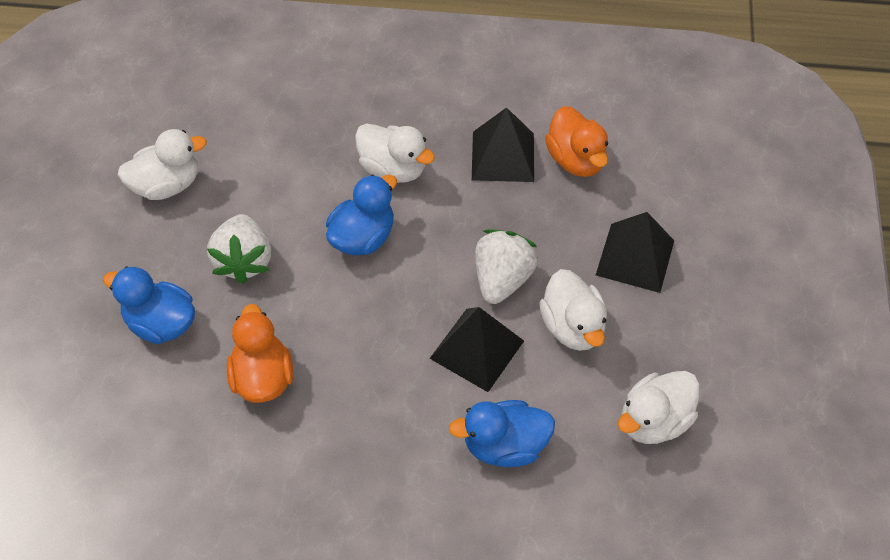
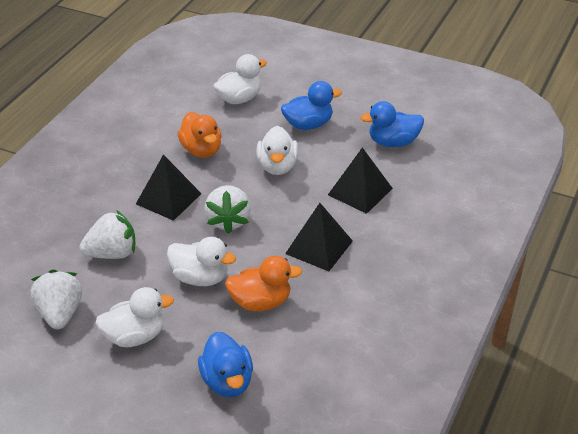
white strawberry: 2 -> 3

